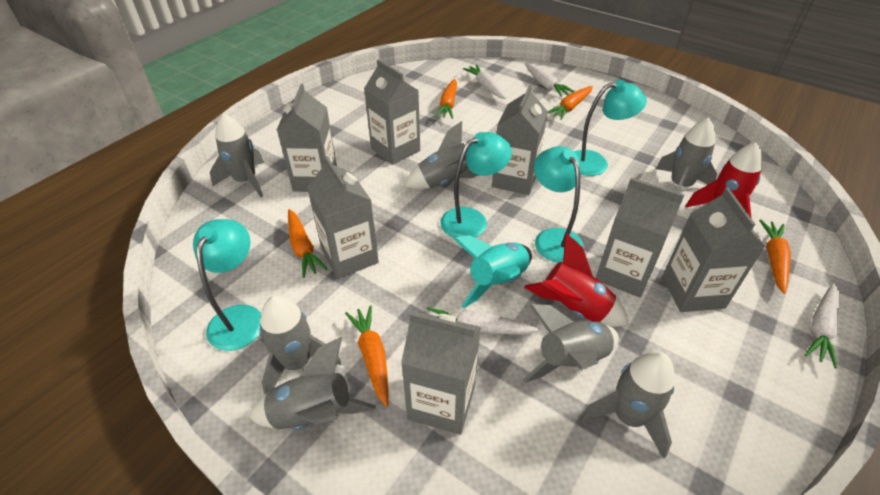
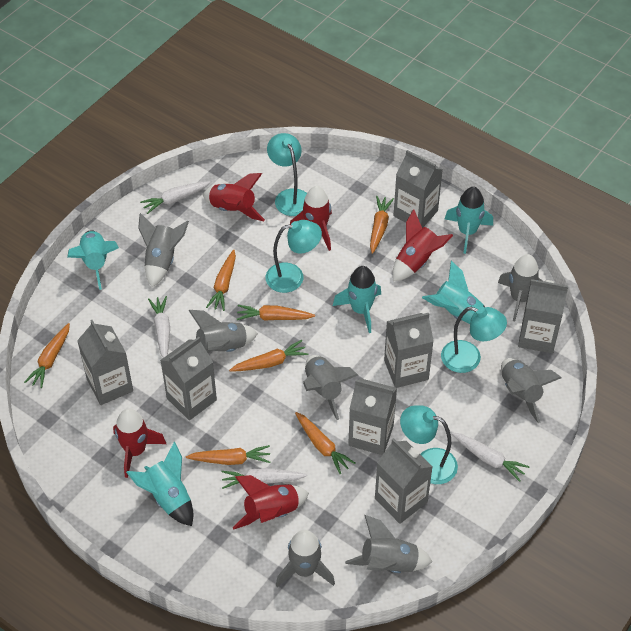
orange carrot: 5 -> 7
red rocket: 2 -> 5
turquoise rocket: 1 -> 5

